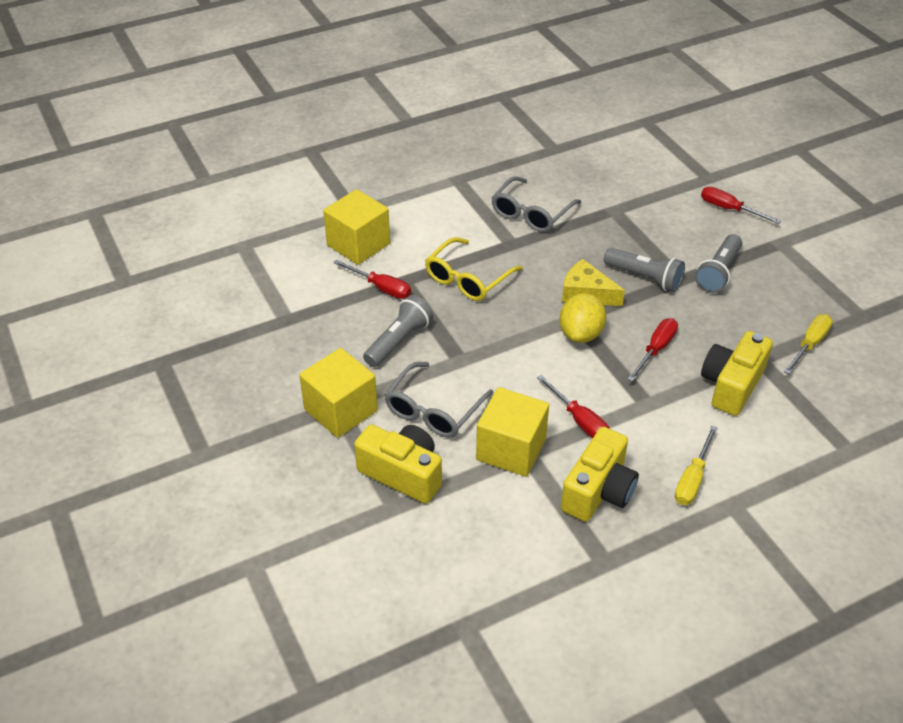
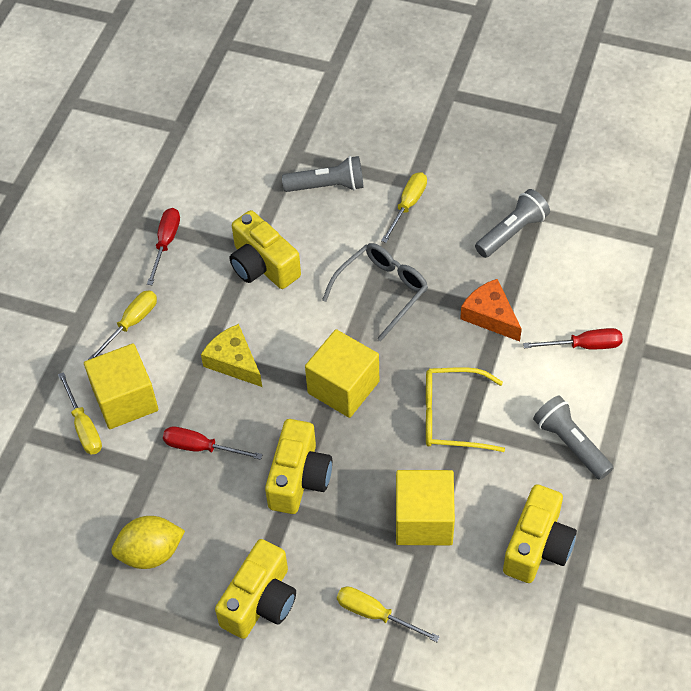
grey glasses: 2 -> 1
orange cheese: 0 -> 1
red screwdriver: 4 -> 3
yellow camera: 3 -> 4
yellow screwdriver: 2 -> 4

